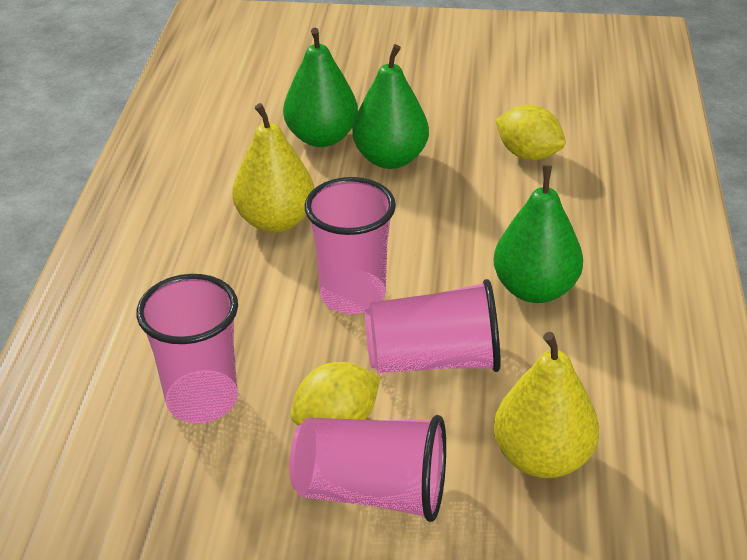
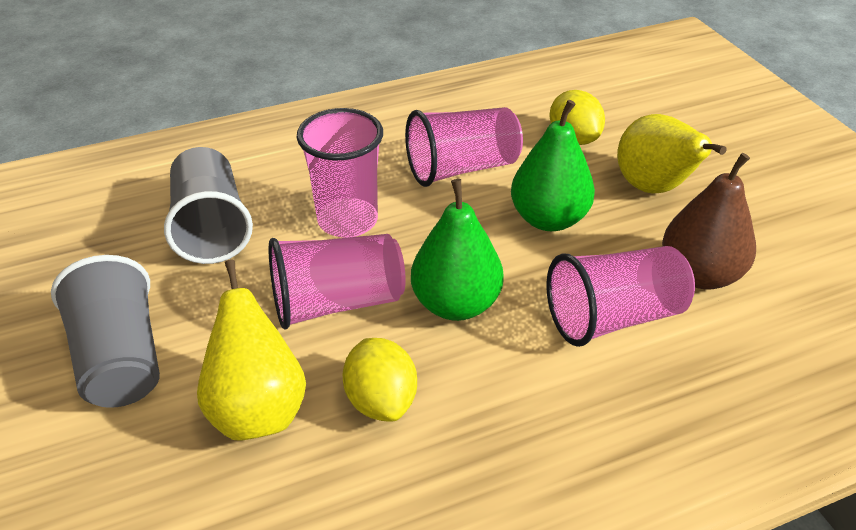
brown pear: 0 -> 1
green pear: 3 -> 2
grey cup: 0 -> 2

